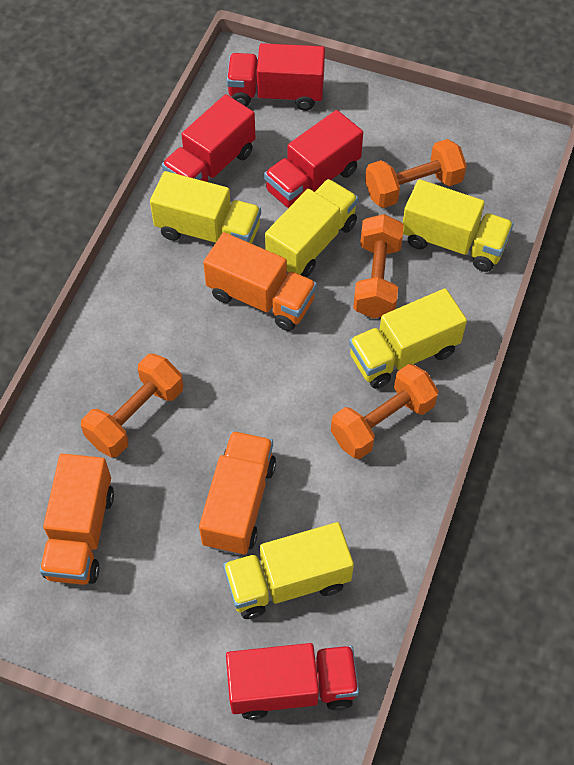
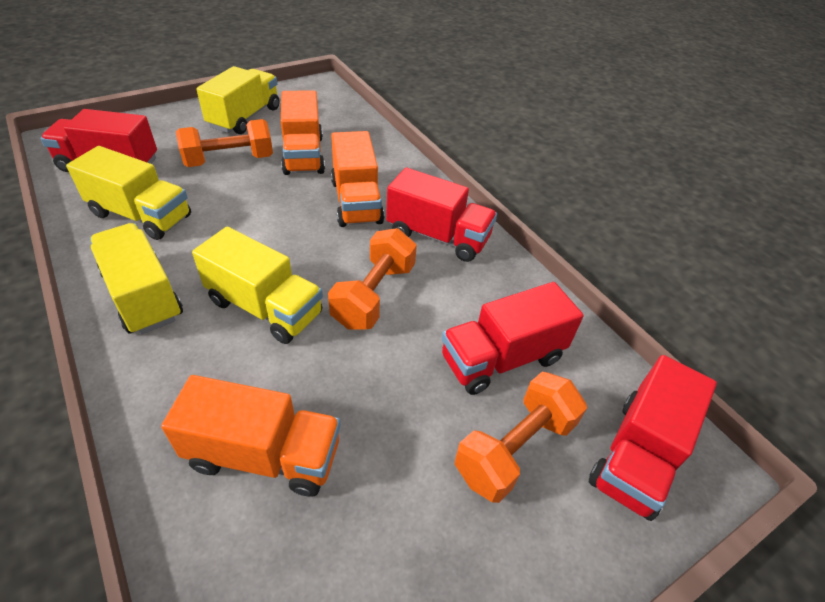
orange dumbbell: 4 -> 3
yellow truck: 5 -> 4

